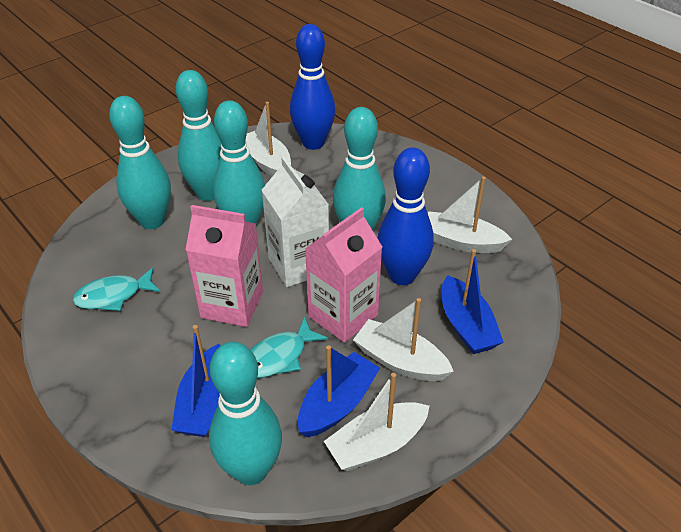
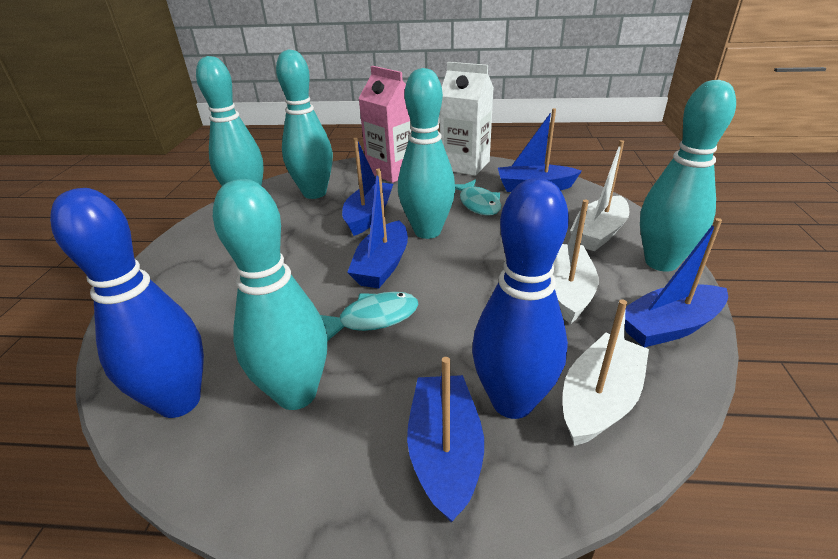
blue boat: 3 -> 5
pink carton: 2 -> 1
white boat: 4 -> 3

